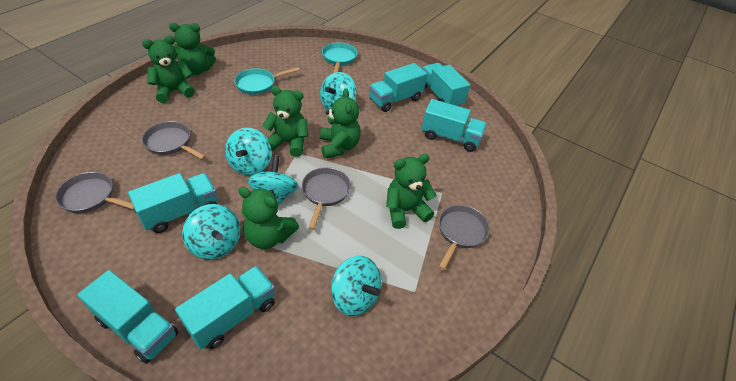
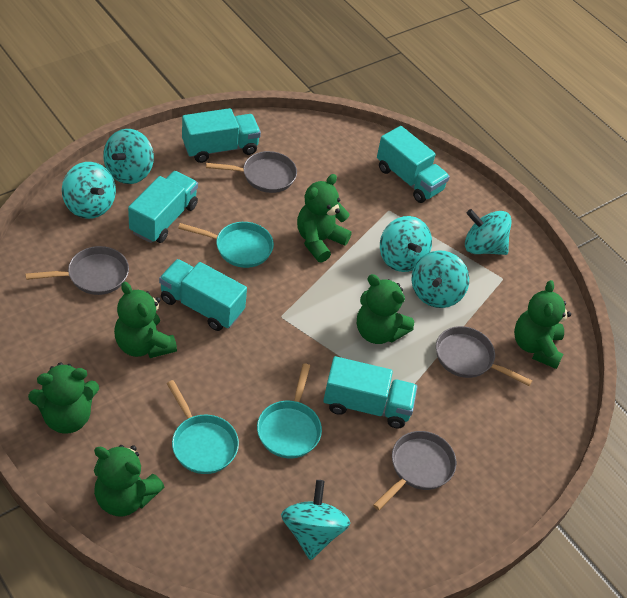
turquoise pan: 2 -> 3
turquoise spinning top: 5 -> 6
turquoise truck: 6 -> 5

